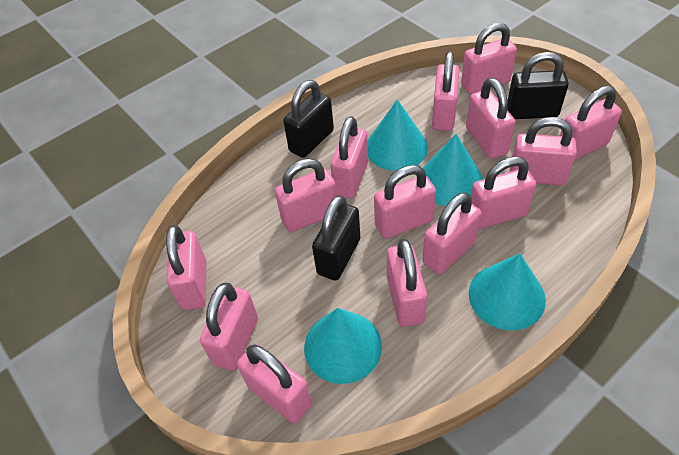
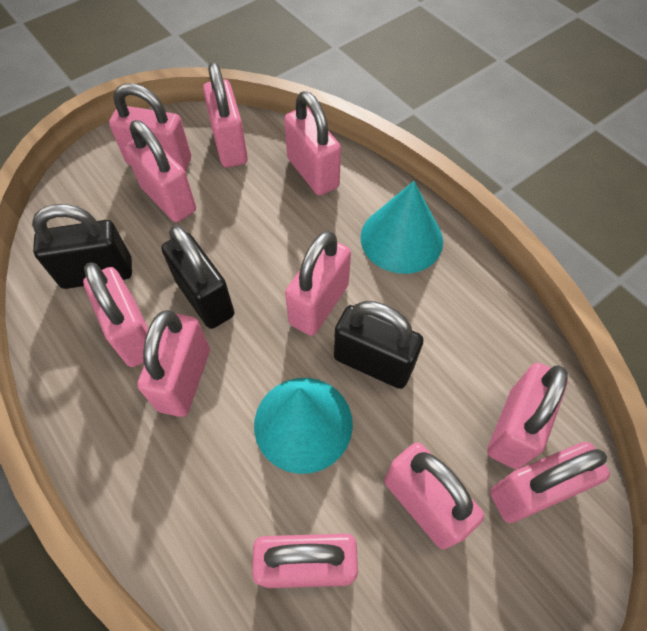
pink padlock: 14 -> 11
turquoise cone: 4 -> 2

